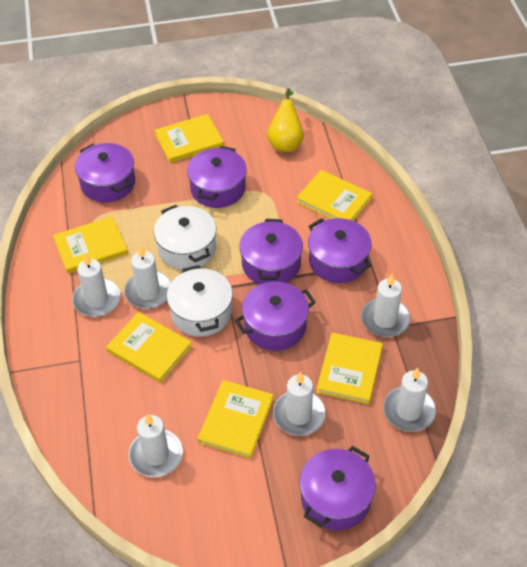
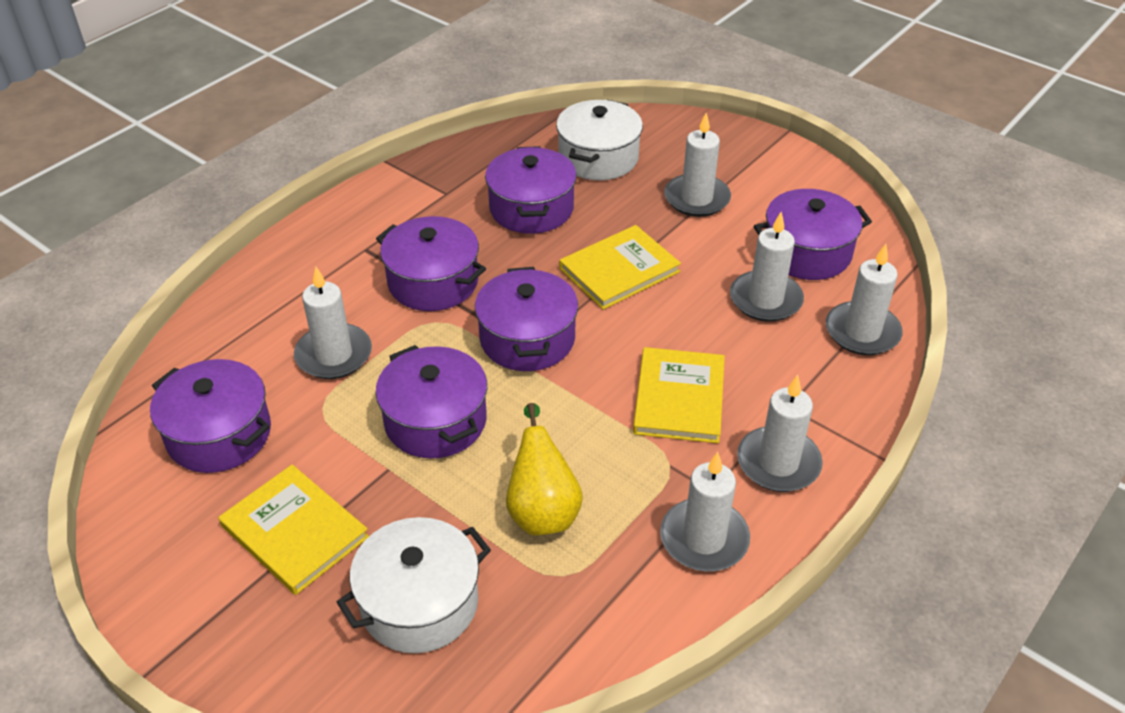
yellow book: 6 -> 3

